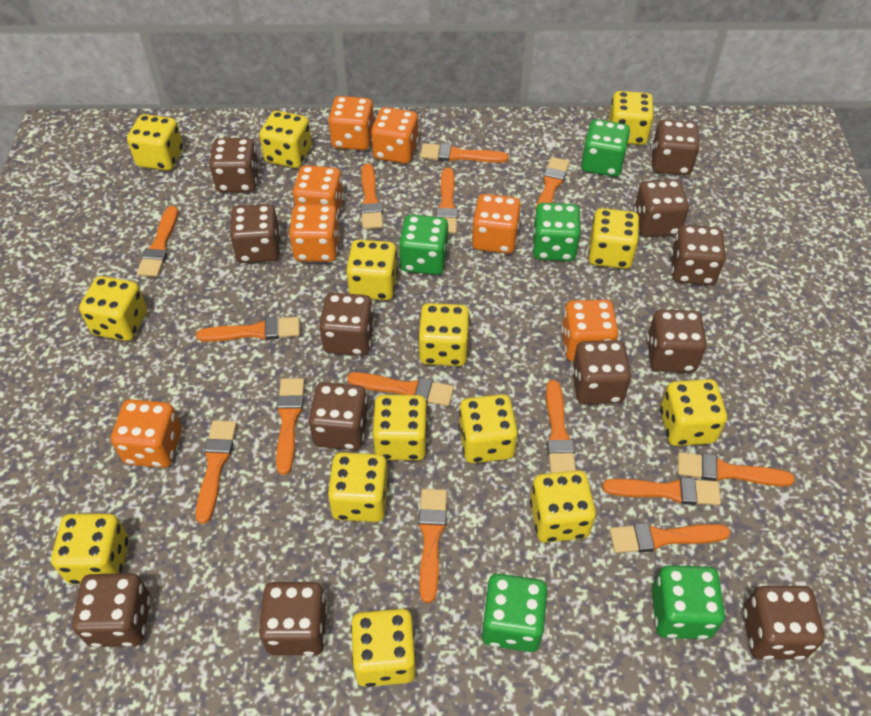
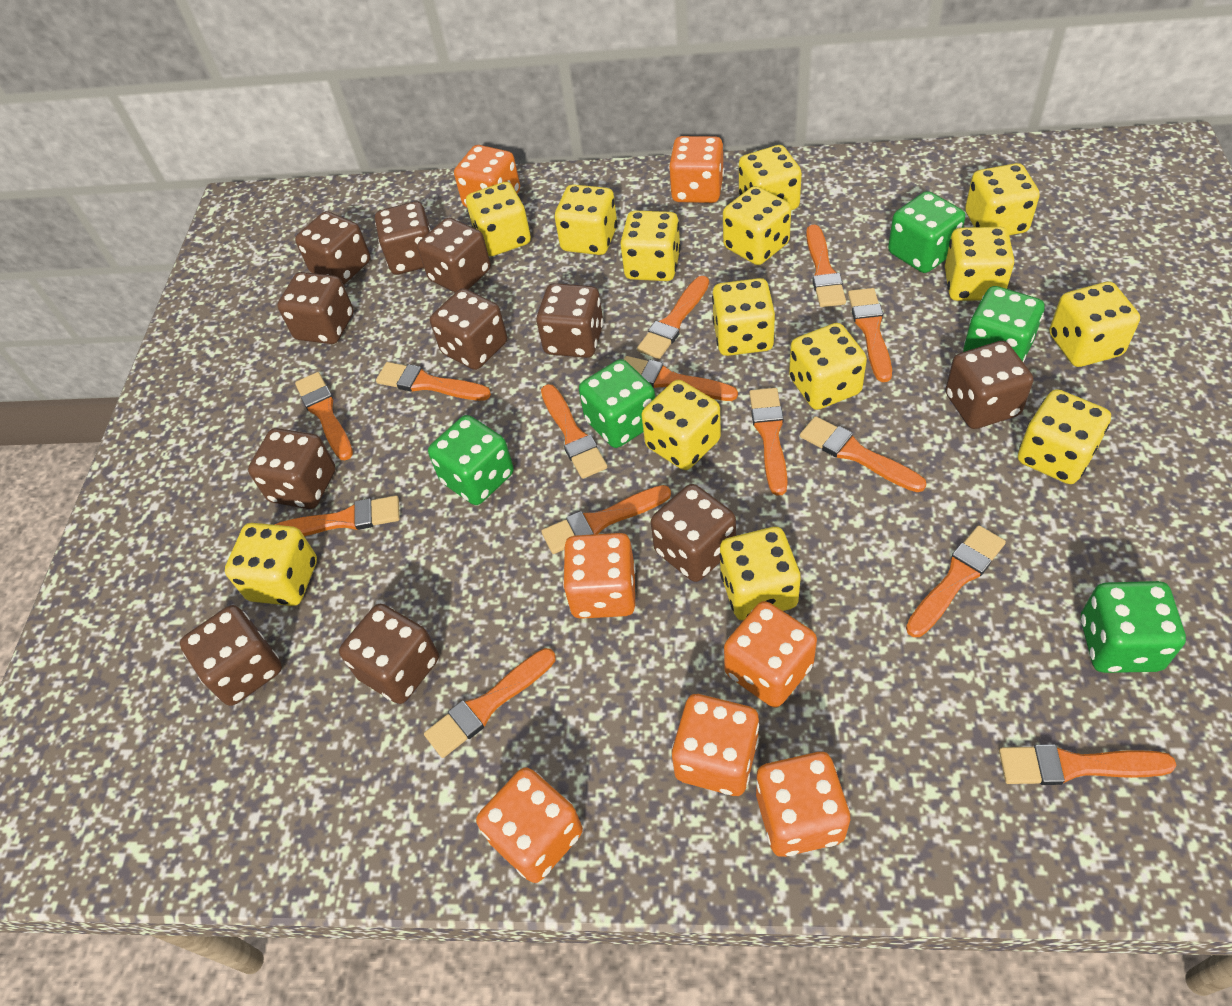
brown dice: 12 -> 11

